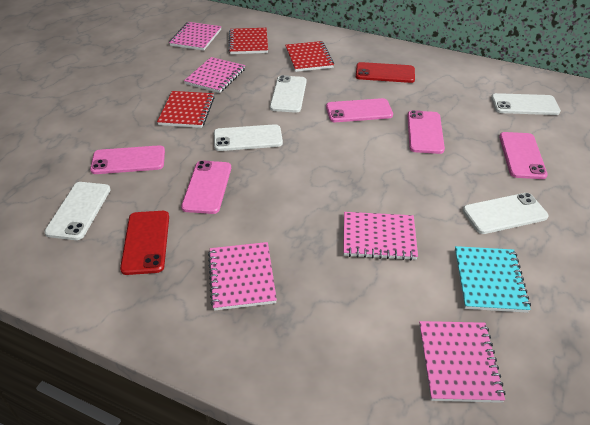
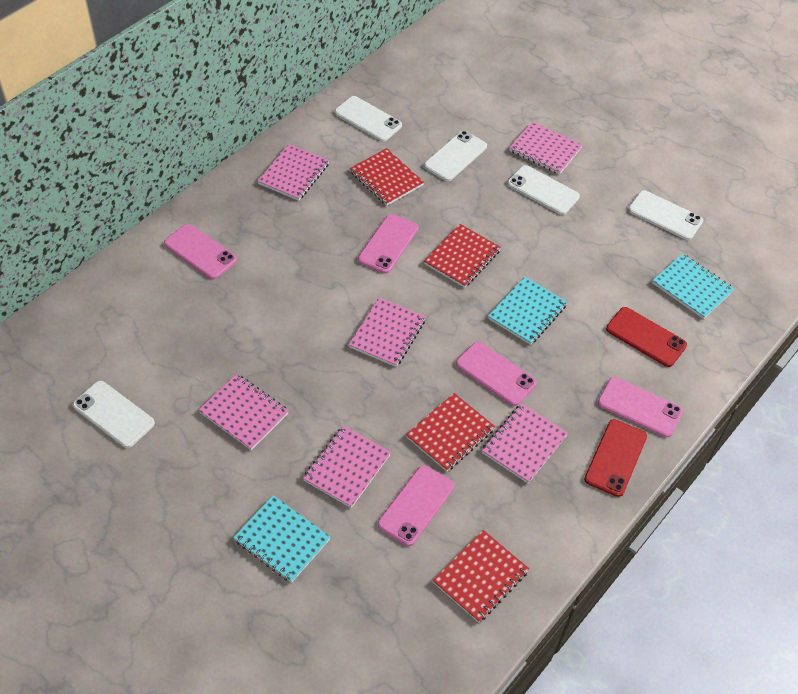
pink notebook: 5 -> 6
red notebook: 3 -> 4
turquoise notebook: 1 -> 3

